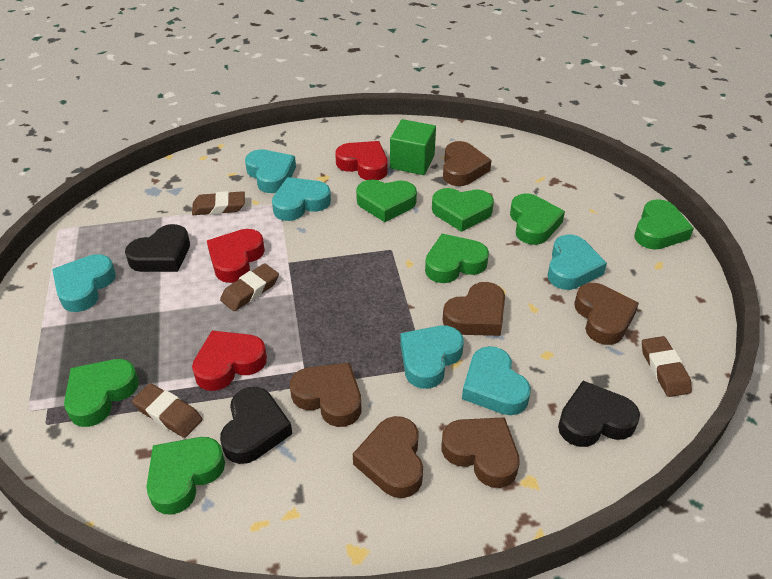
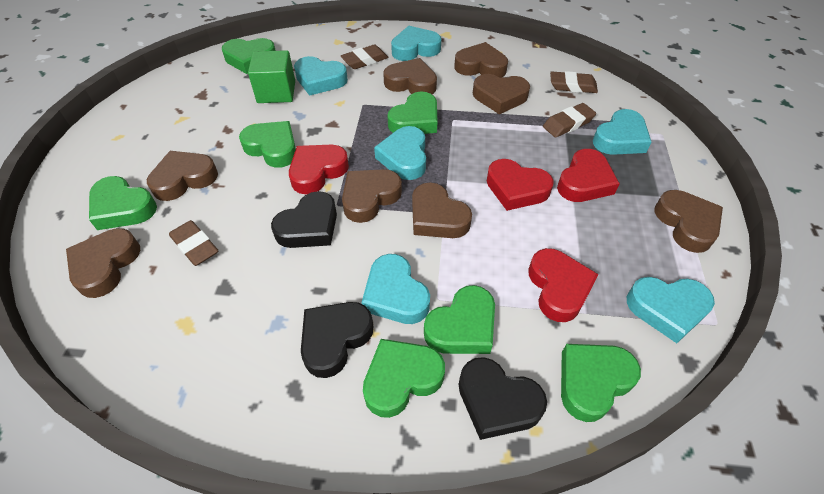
brown heart: 6 -> 8
red heart: 3 -> 4

